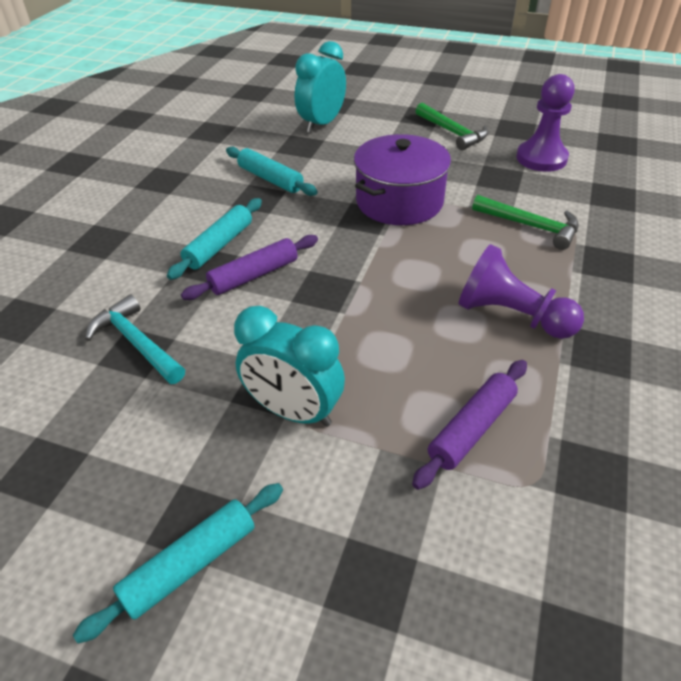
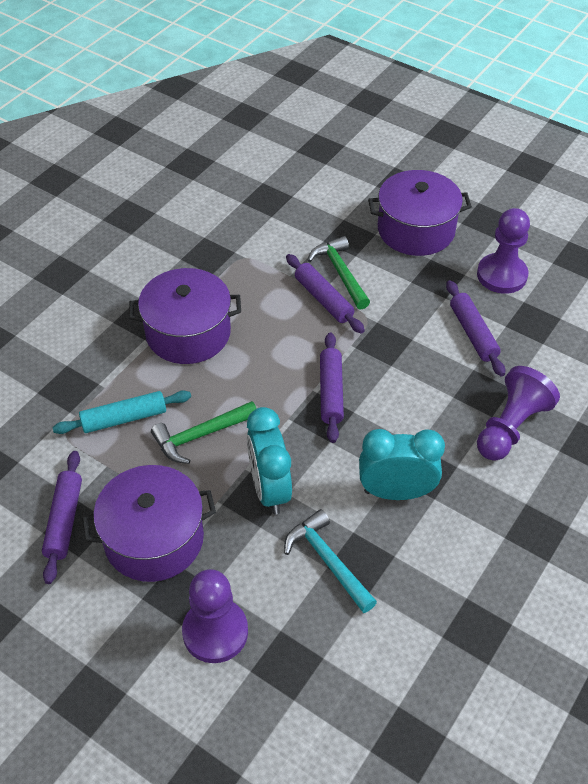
purple pawn: 2 -> 3
purple pot: 1 -> 3
purple rolling pin: 2 -> 4
turquoise rolling pin: 3 -> 1

